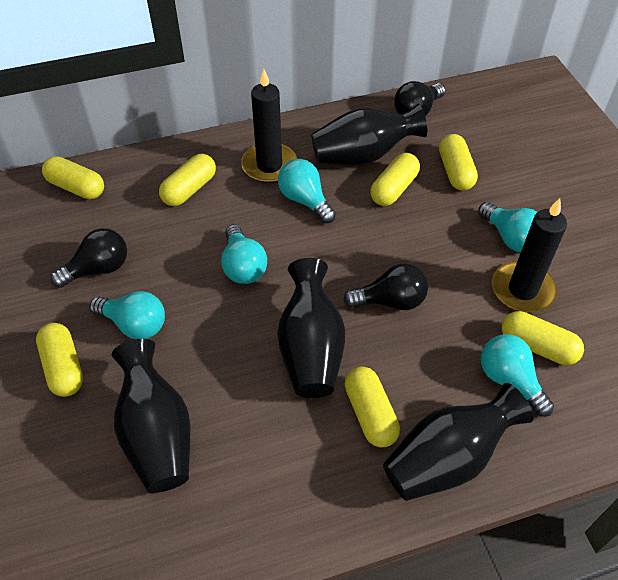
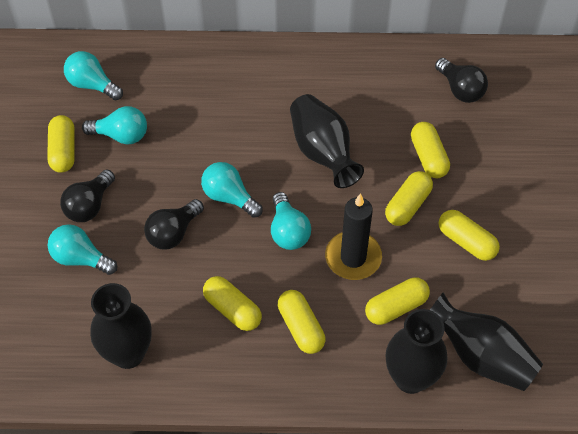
black candle: 2 -> 1

